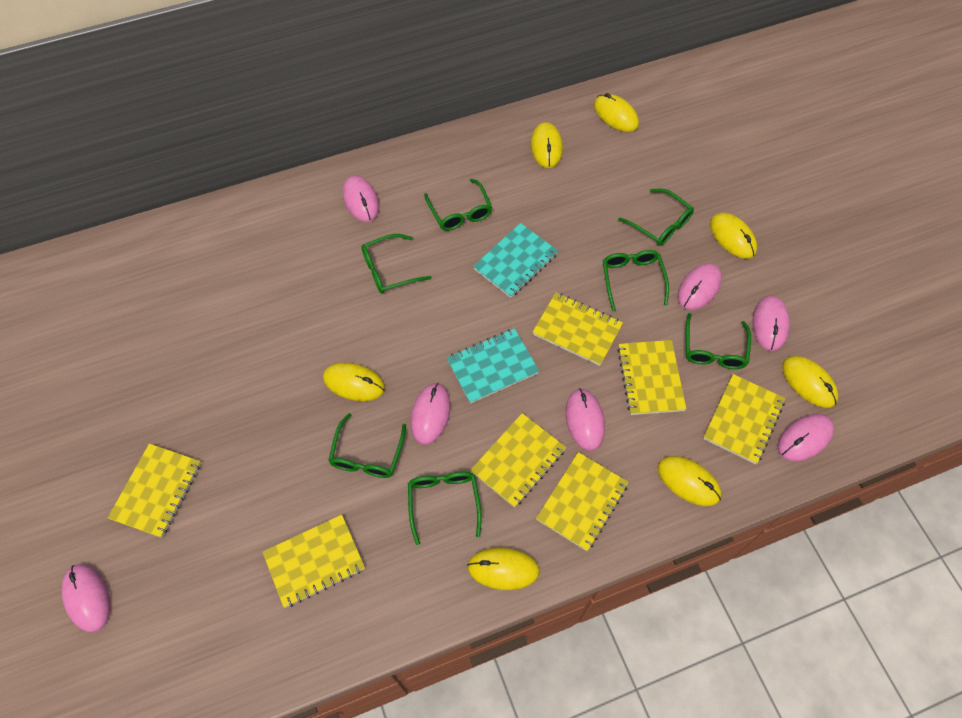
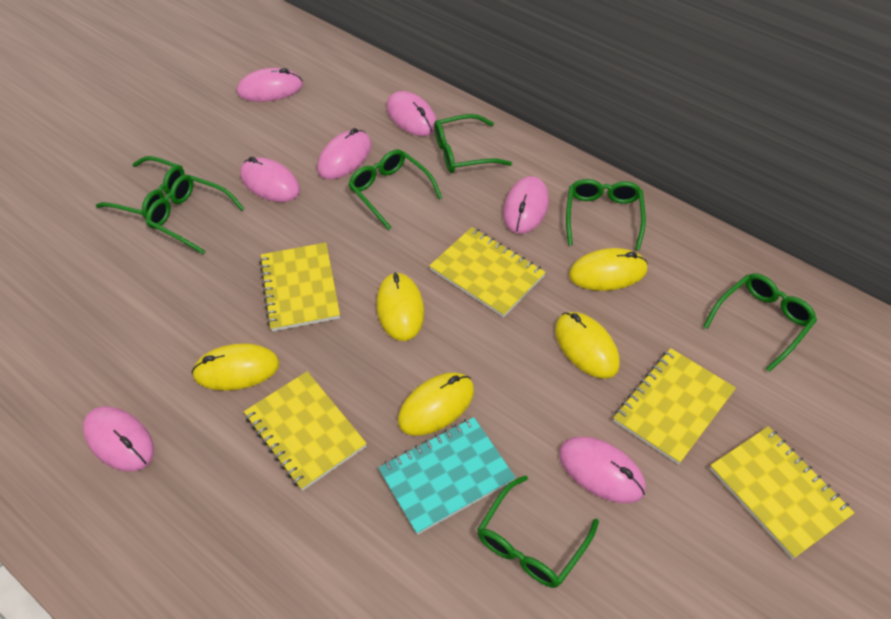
turquoise notebook: 2 -> 1
yellow mouse: 7 -> 5
yellow notebook: 7 -> 5

